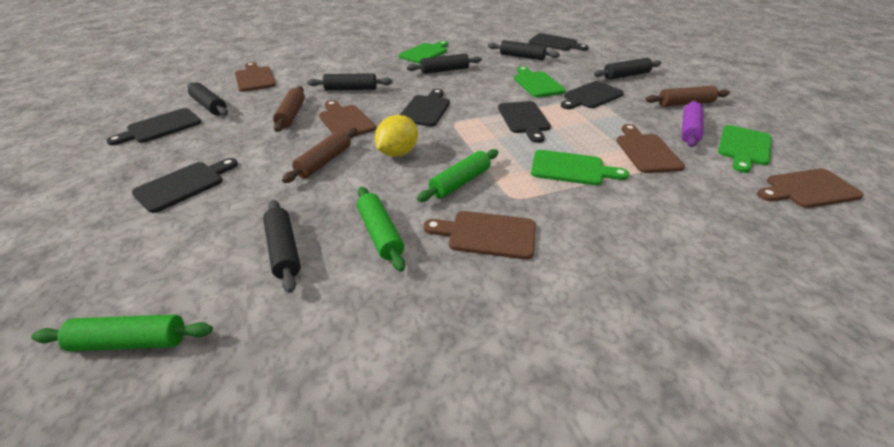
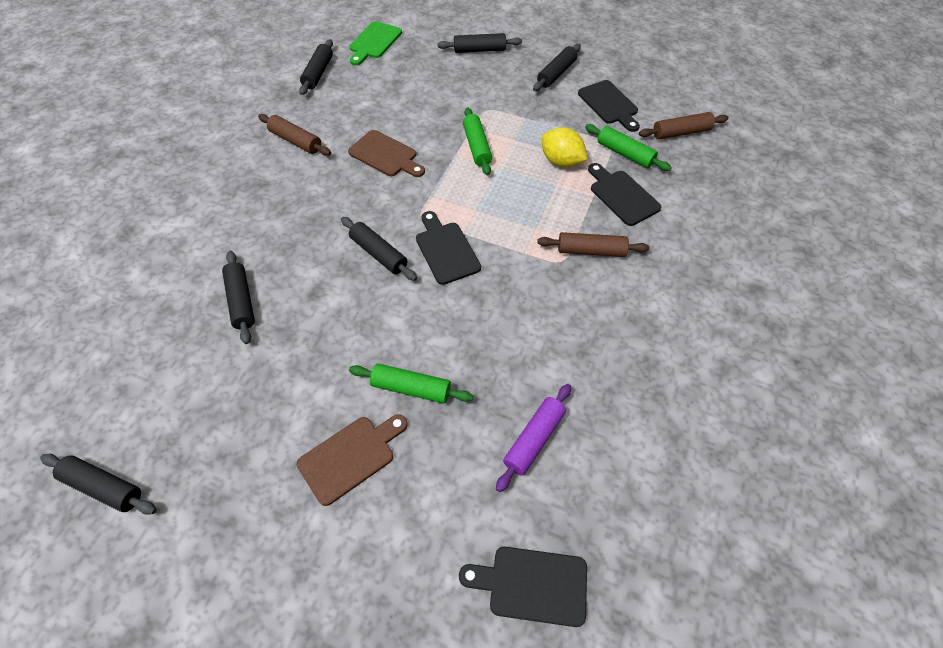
black cutting board: 6 -> 4
brown cutting board: 5 -> 2
green cutting board: 4 -> 1

